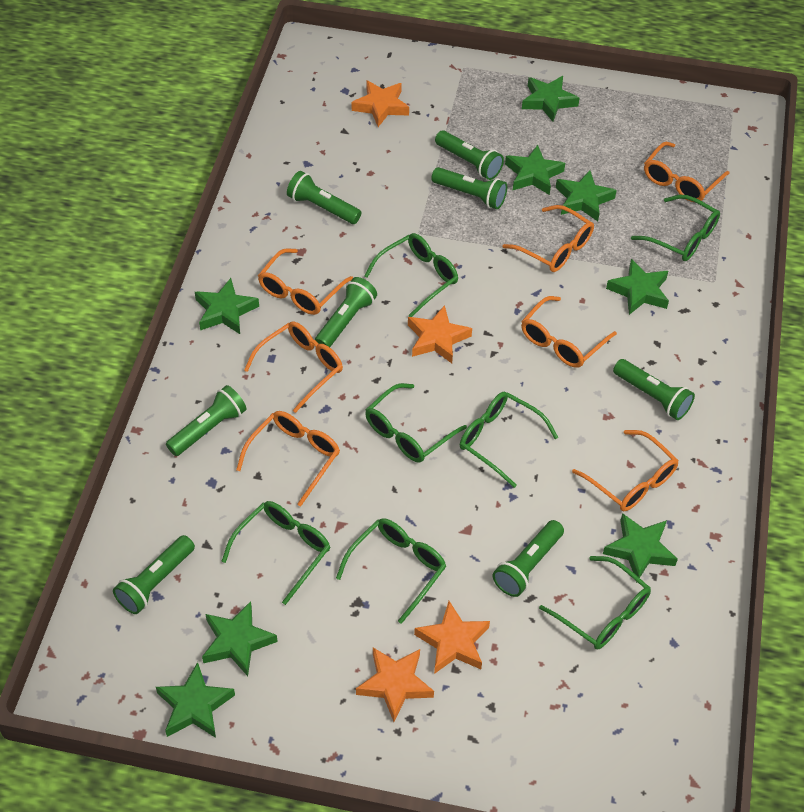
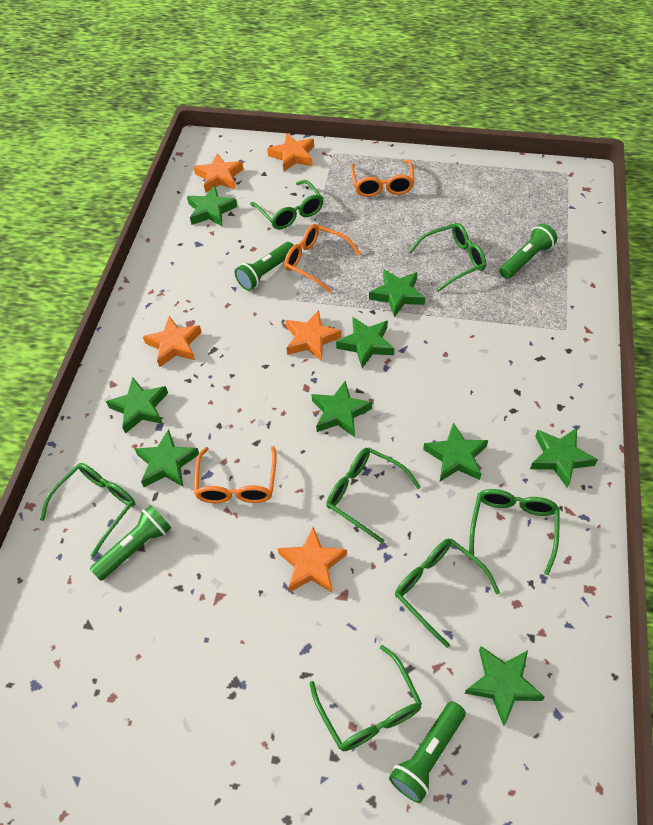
green flashlight: 8 -> 4
green star: 8 -> 9
orange glasses: 7 -> 3
orange star: 4 -> 5

